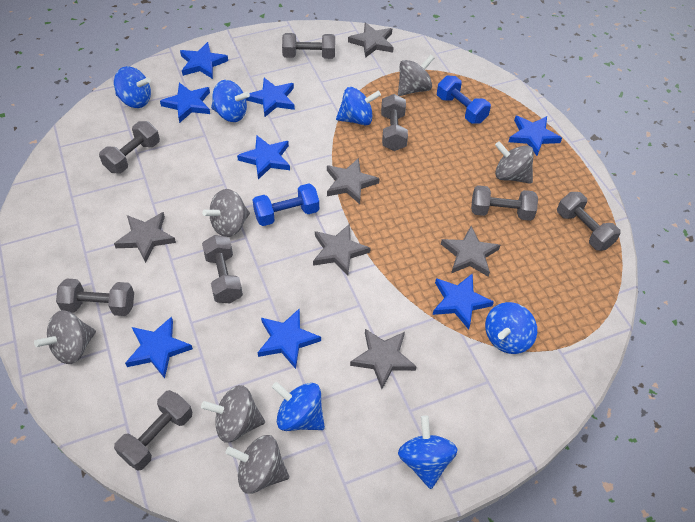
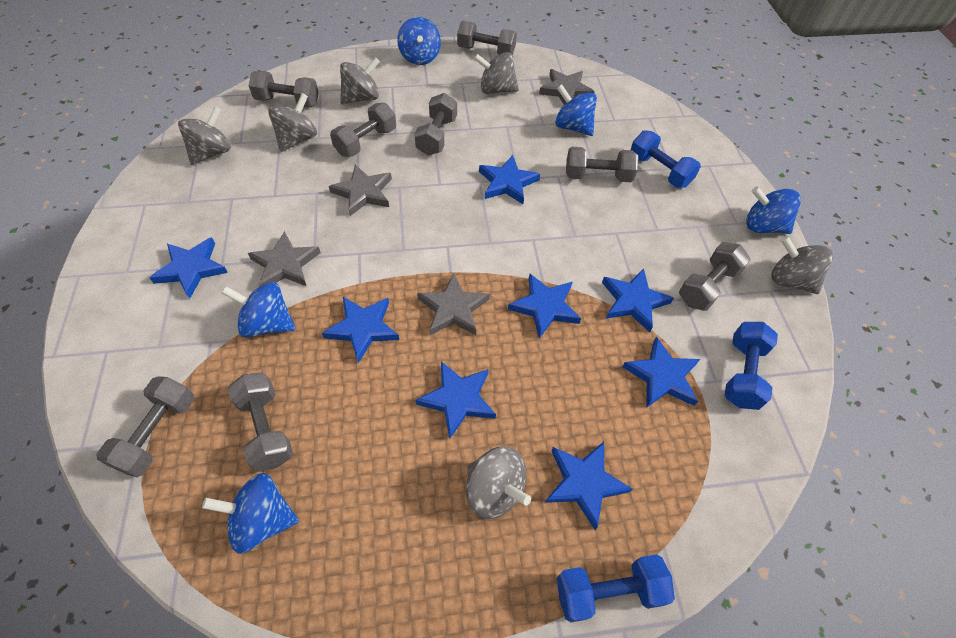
blue dumbbell: 2 -> 3
blue spinning top: 6 -> 5
grey star: 6 -> 4

